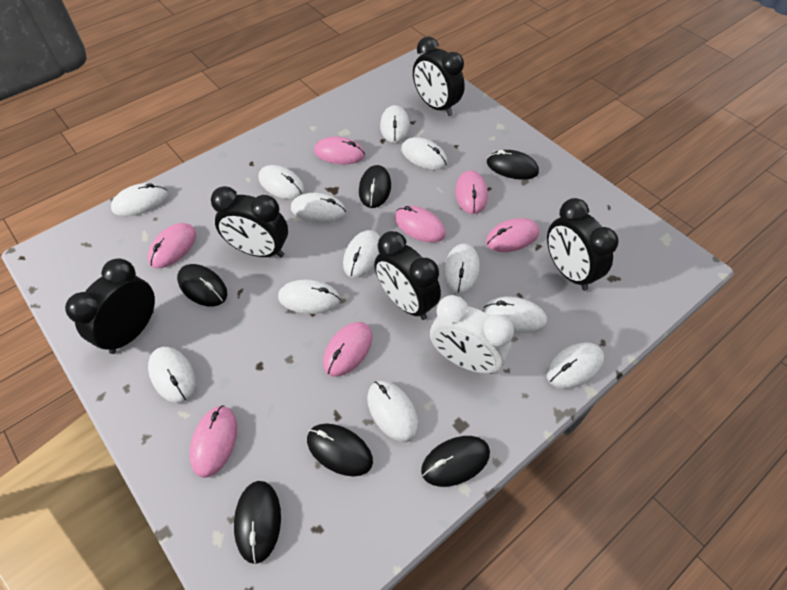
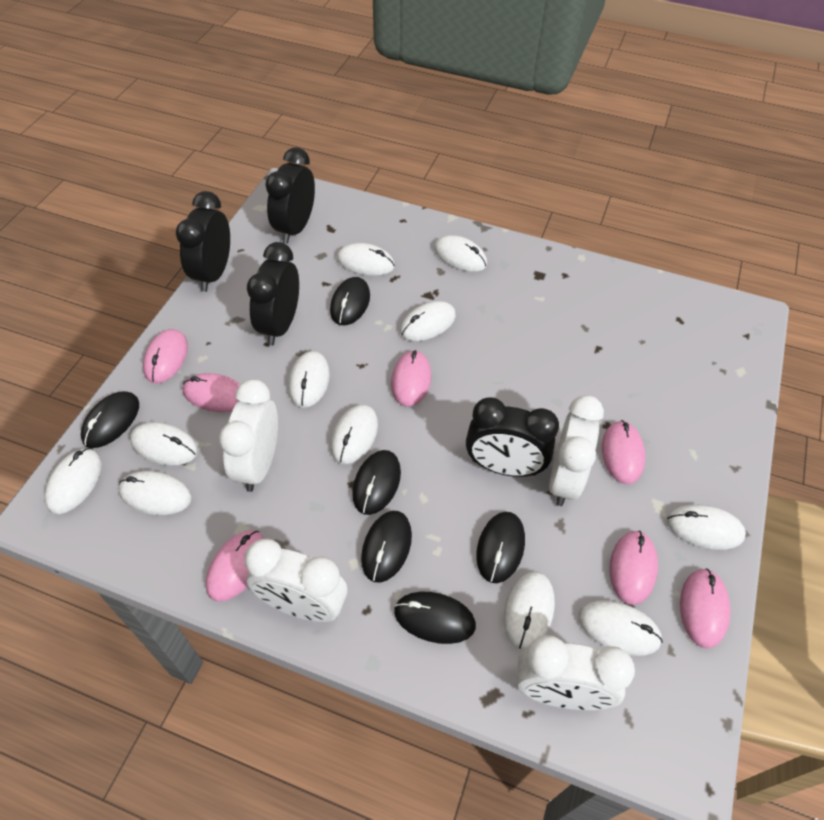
black clock: 5 -> 4
white clock: 1 -> 4
white mouse: 12 -> 11

